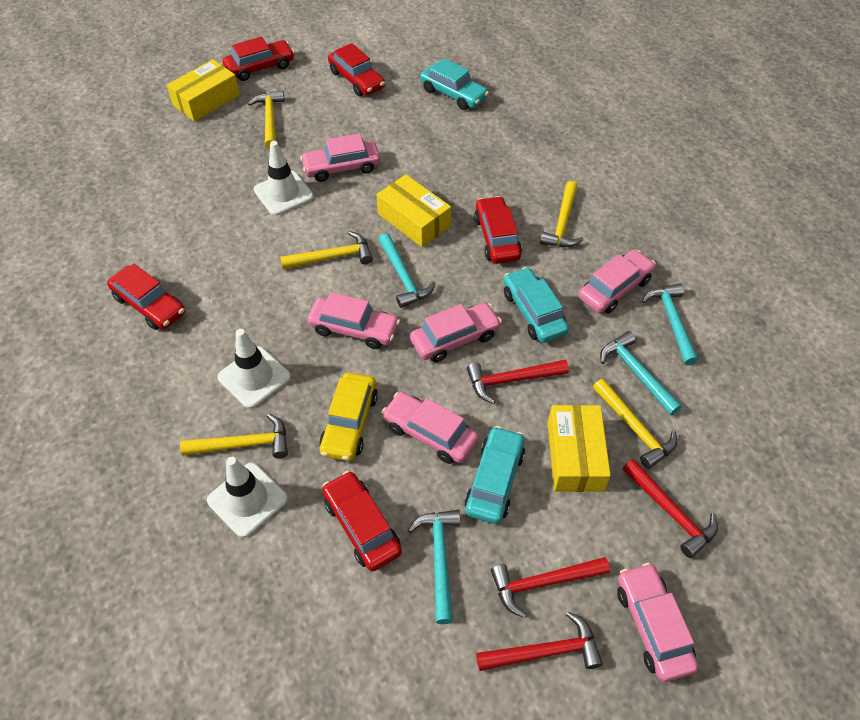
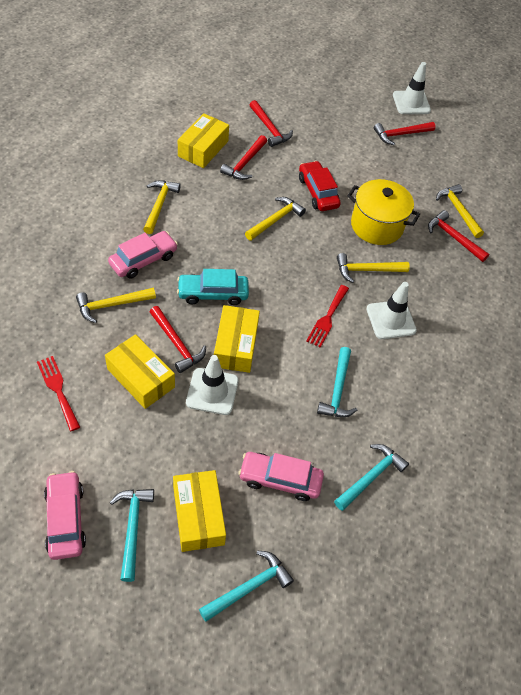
pink car: 6 -> 3
red car: 5 -> 1
red fork: 0 -> 2
red hammer: 4 -> 5
turquoise car: 3 -> 1
yellow box: 3 -> 4
yellow car: 1 -> 0
yellow pot: 0 -> 1

